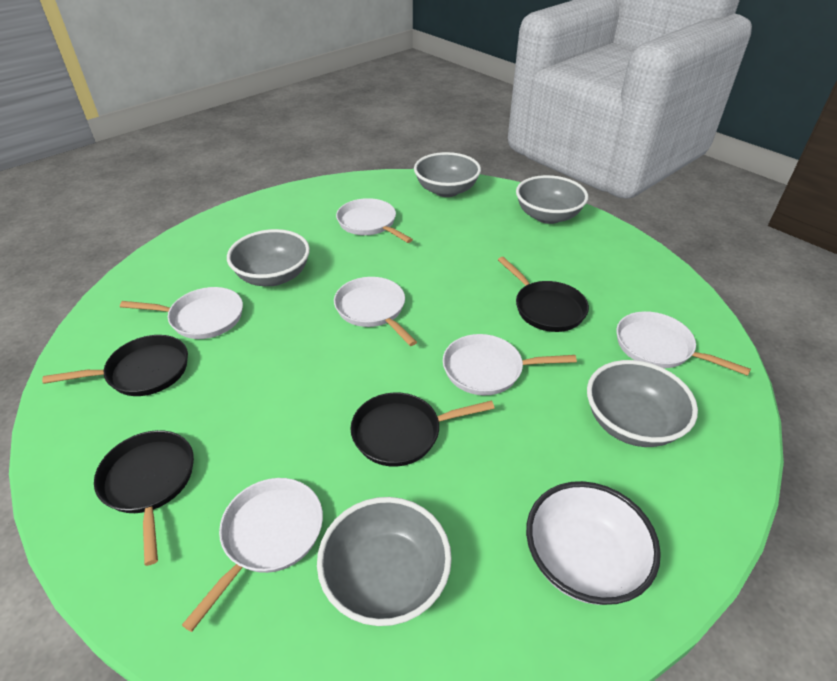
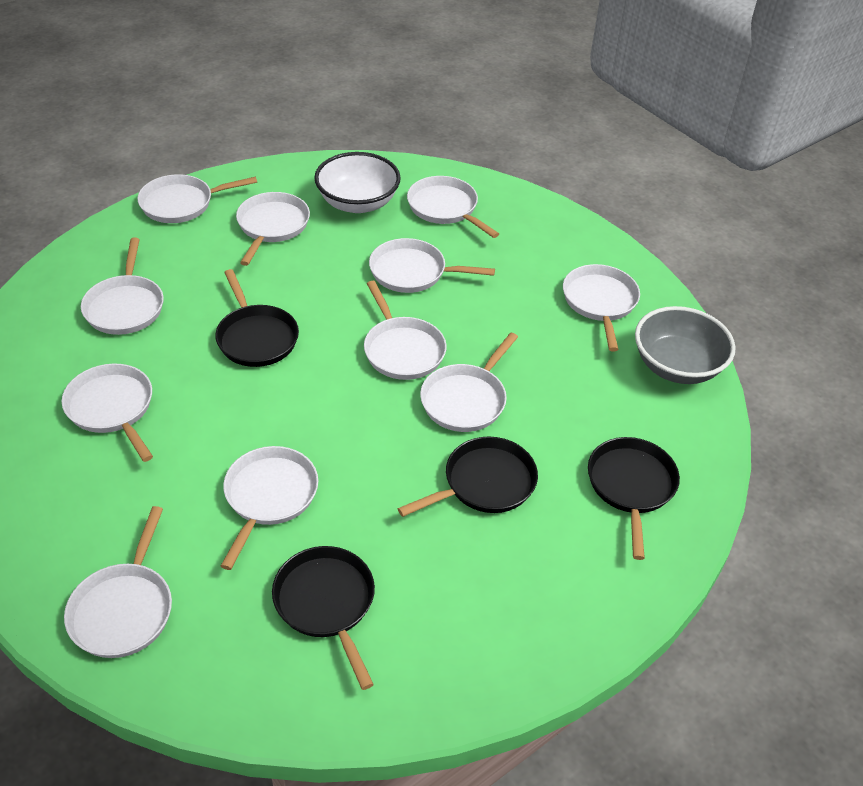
grey bowl: 5 -> 1
white pan: 6 -> 11

